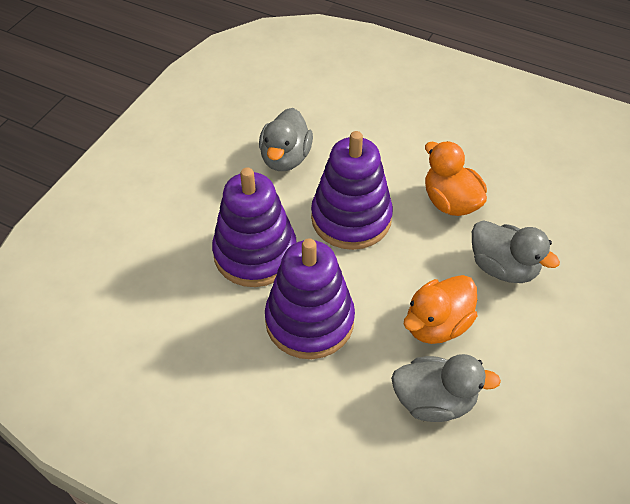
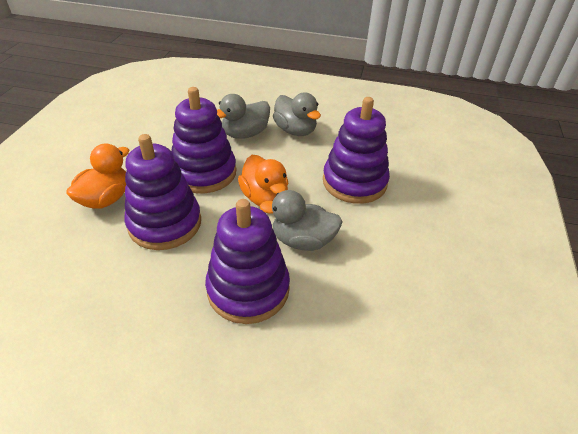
purple stacking toy: 3 -> 4

